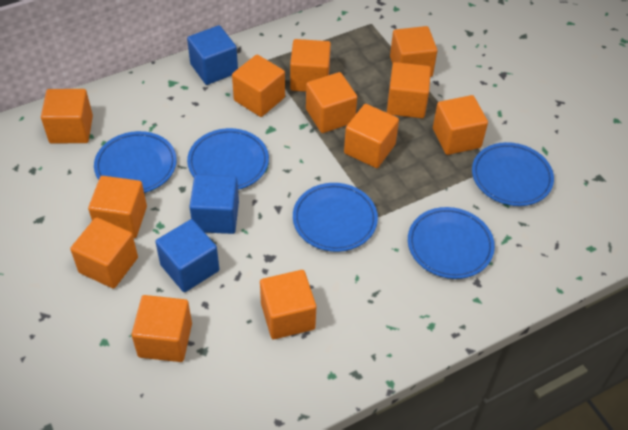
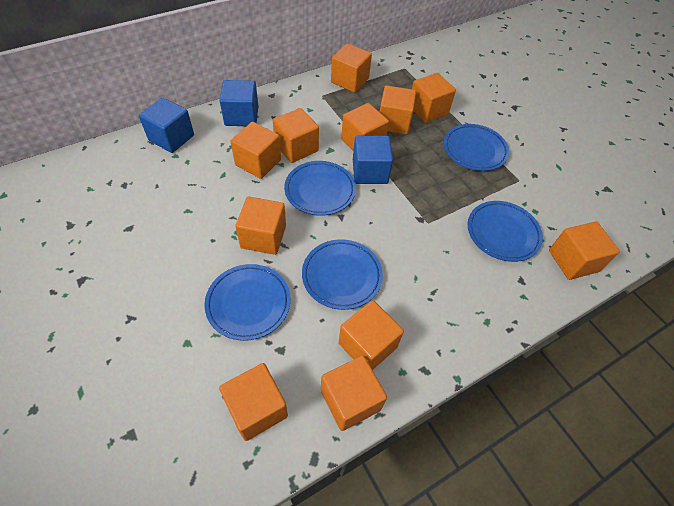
orange cube: 12 -> 11

